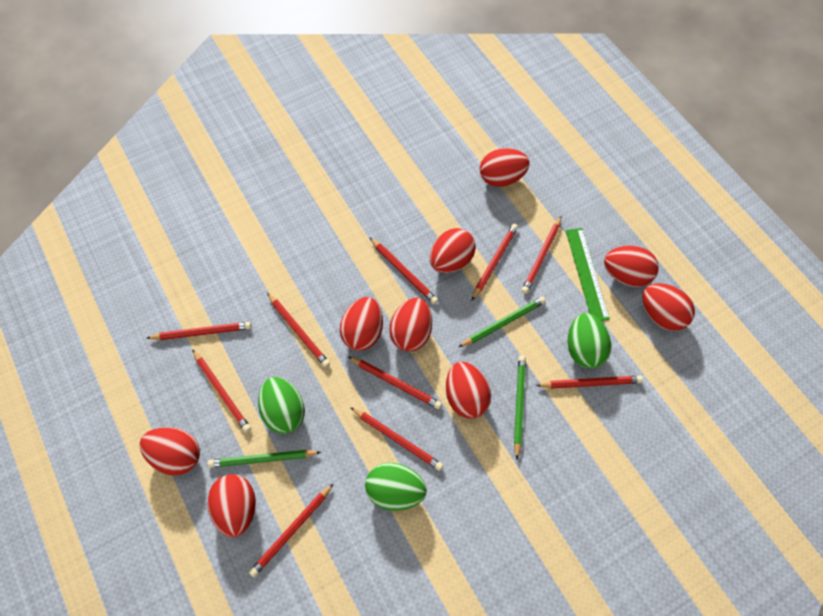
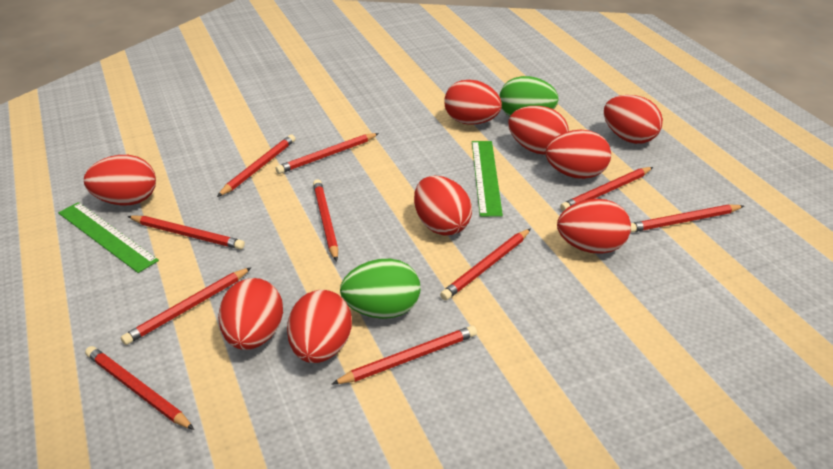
green egg: 3 -> 2
green pencil: 3 -> 0
green ruler: 1 -> 2

